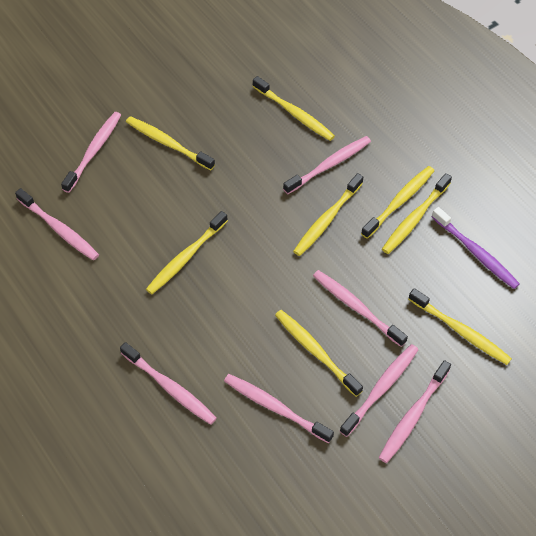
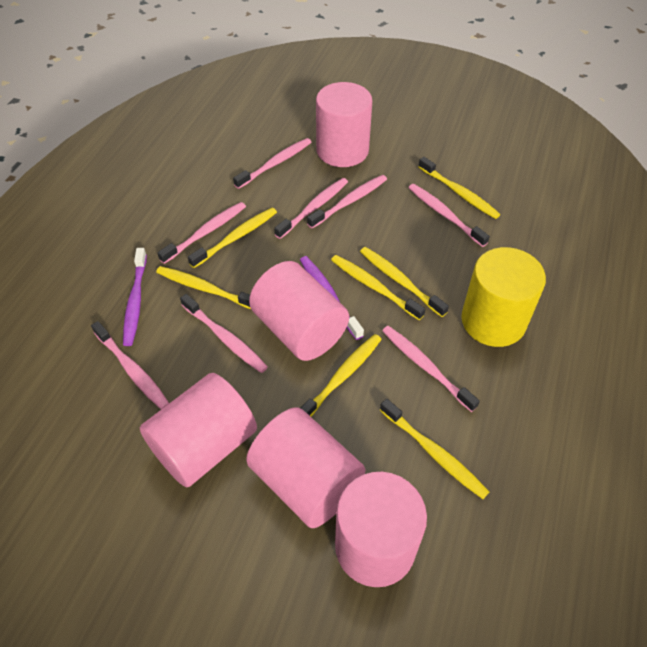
pink cylinder: 0 -> 5
purple toothbrush: 1 -> 2
yellow cylinder: 0 -> 1
yellow toothbrush: 8 -> 7

